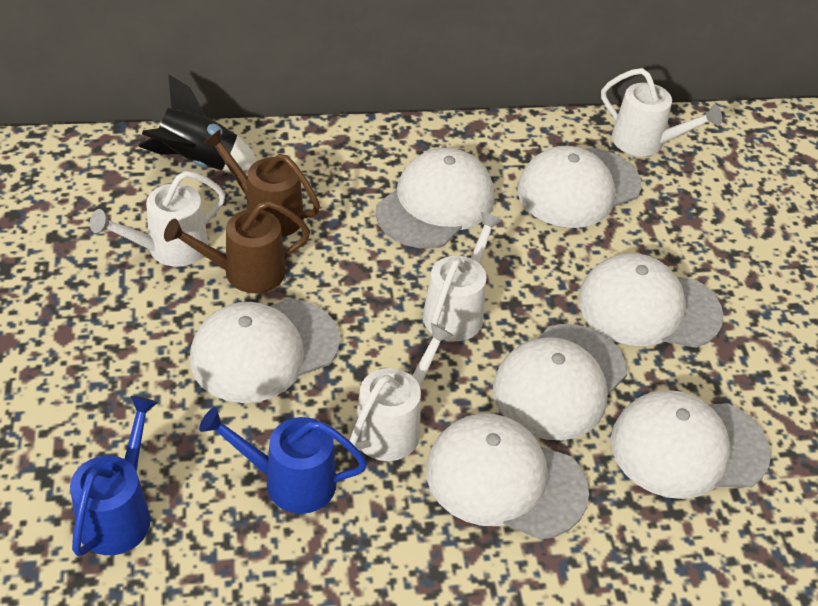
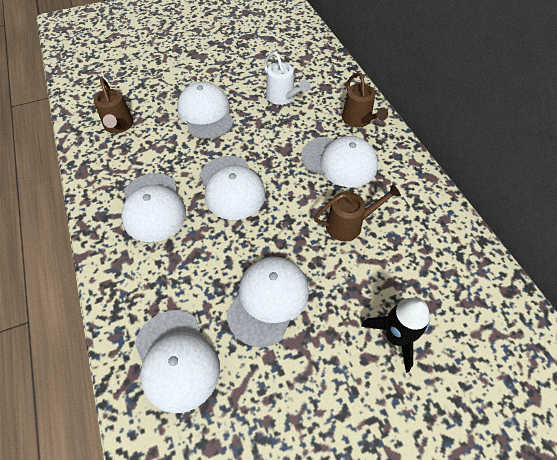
blue watering can: 2 -> 0
brown watering can: 2 -> 3
white cap: 7 -> 6
white watering can: 4 -> 1

